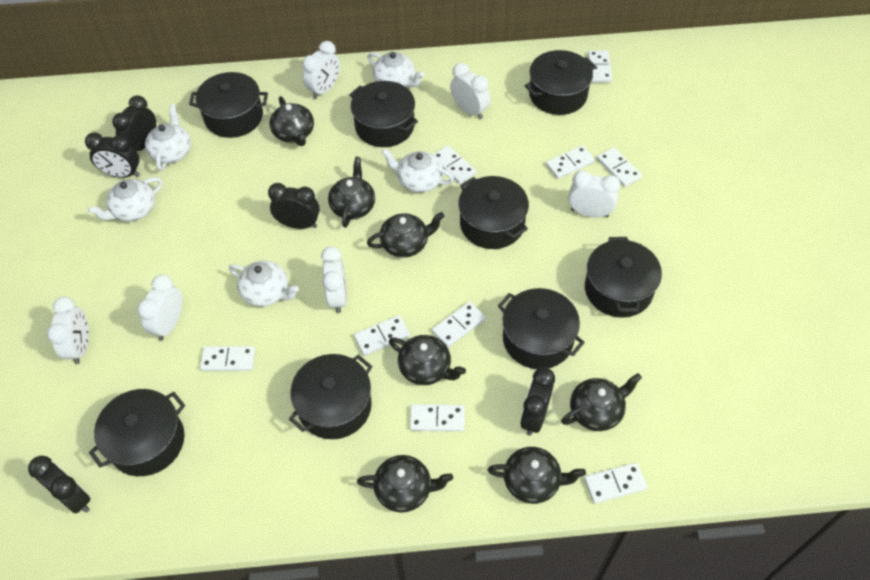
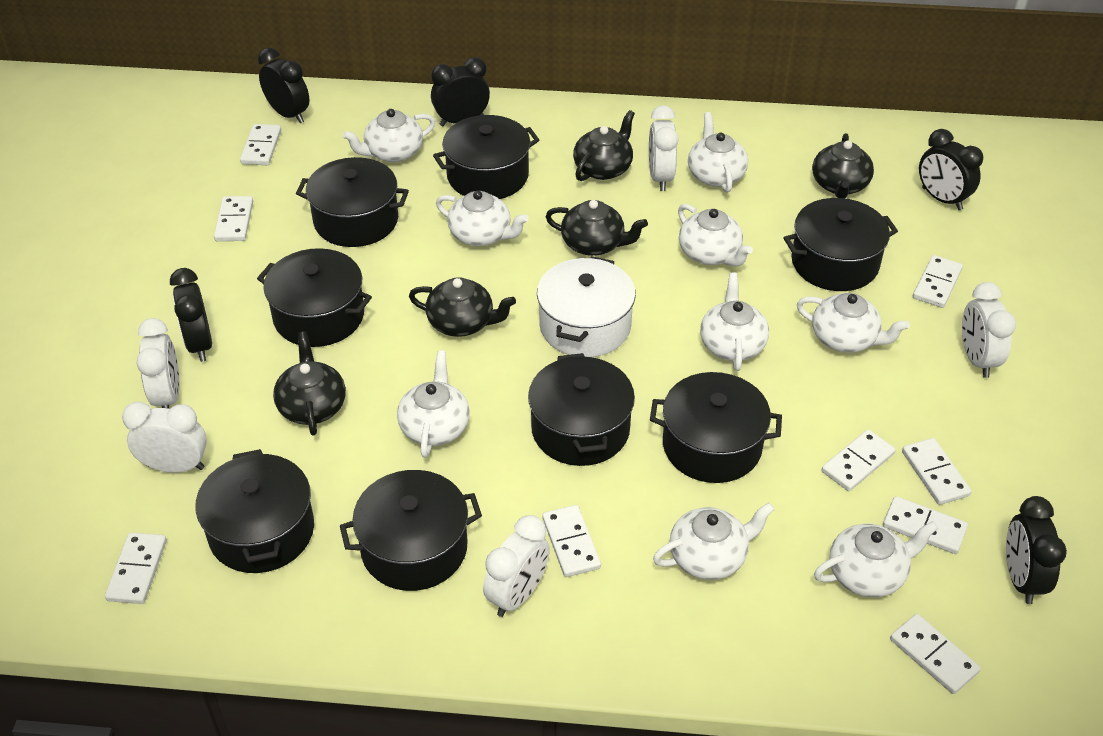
black teapot: 7 -> 5
white clock: 6 -> 5
white pot: 0 -> 1
white teapot: 5 -> 9

